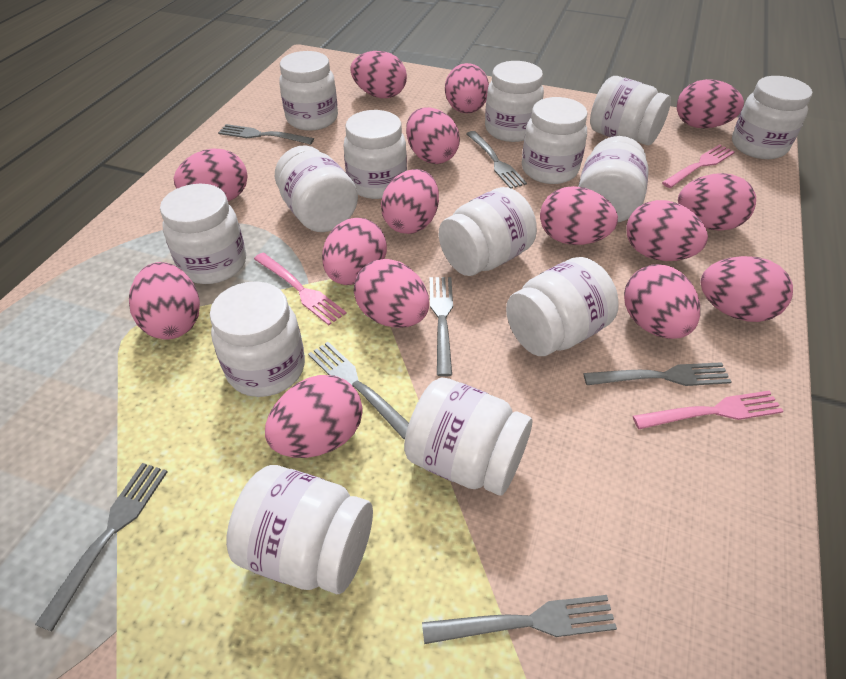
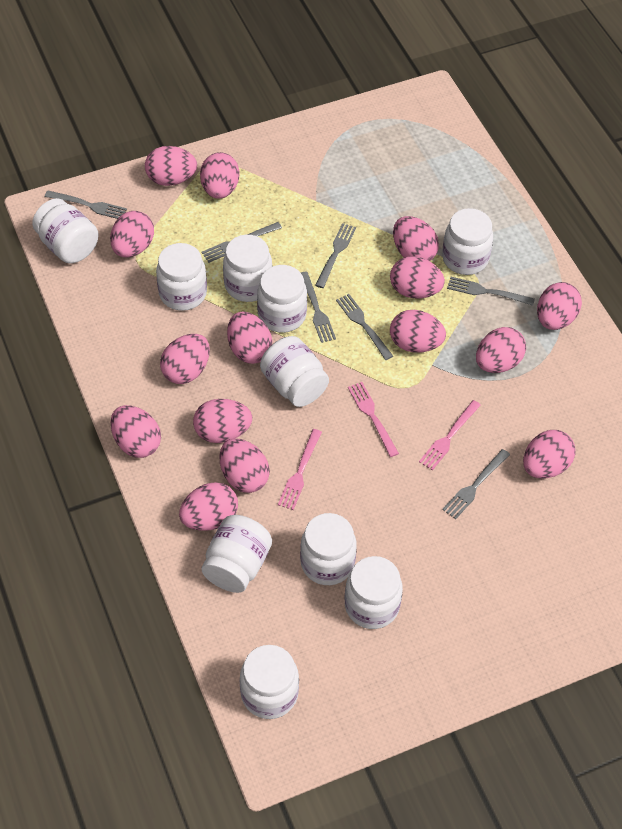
white jar: 14 -> 10

